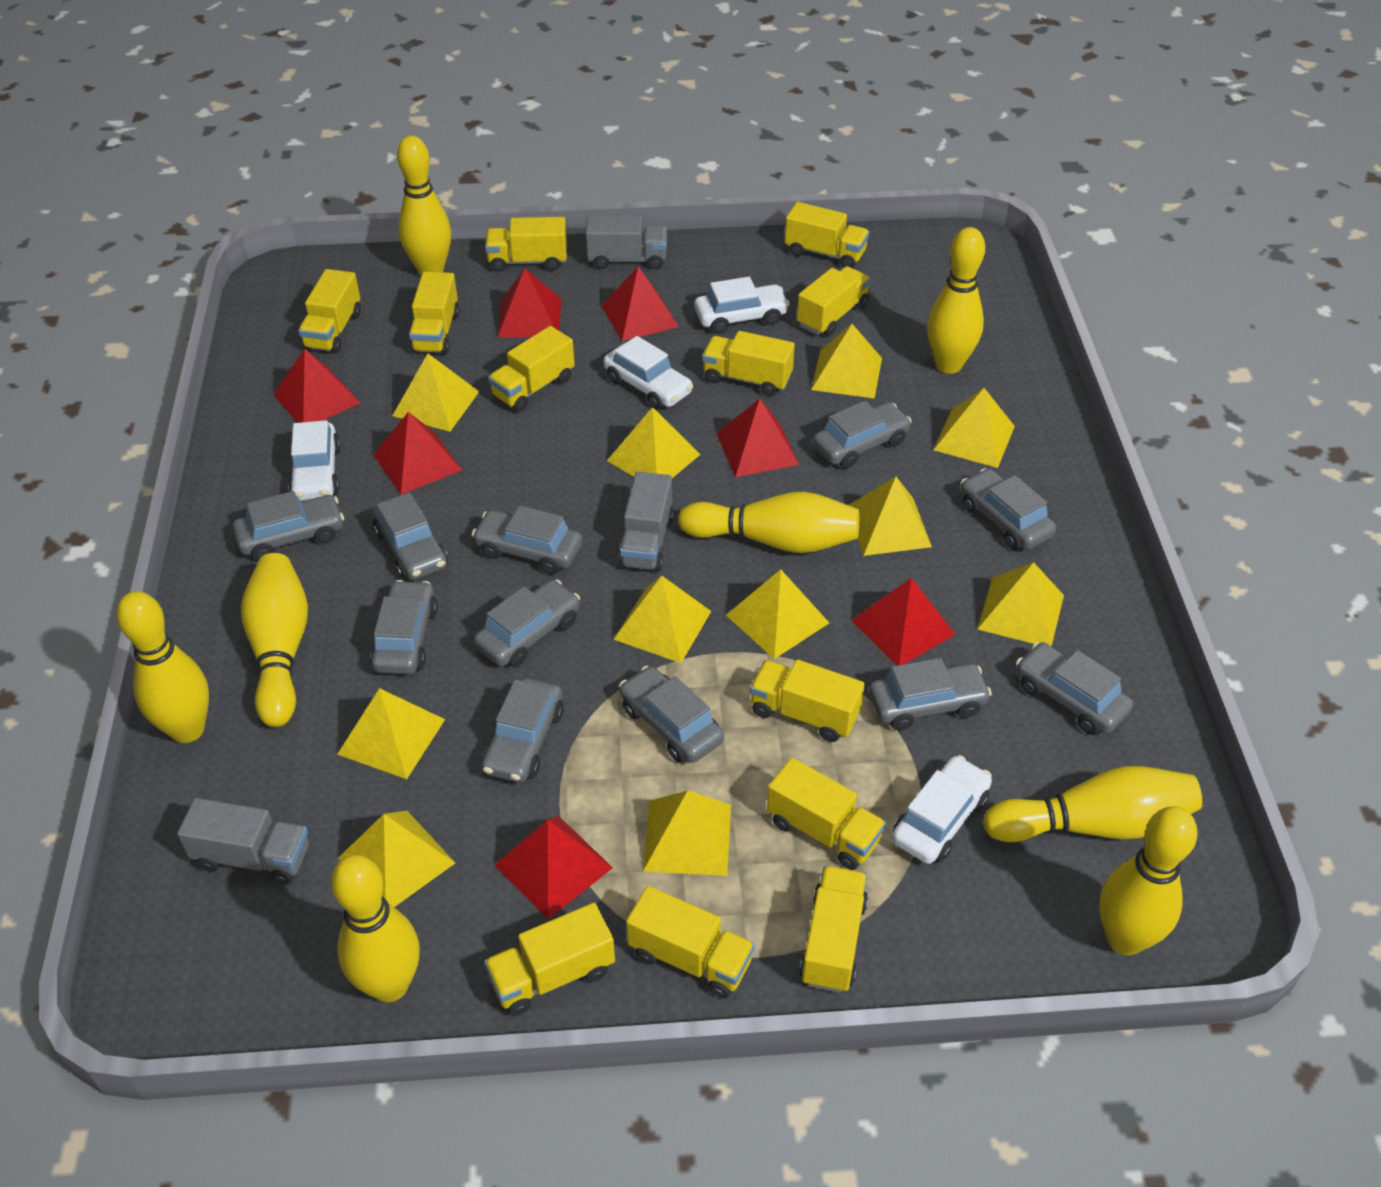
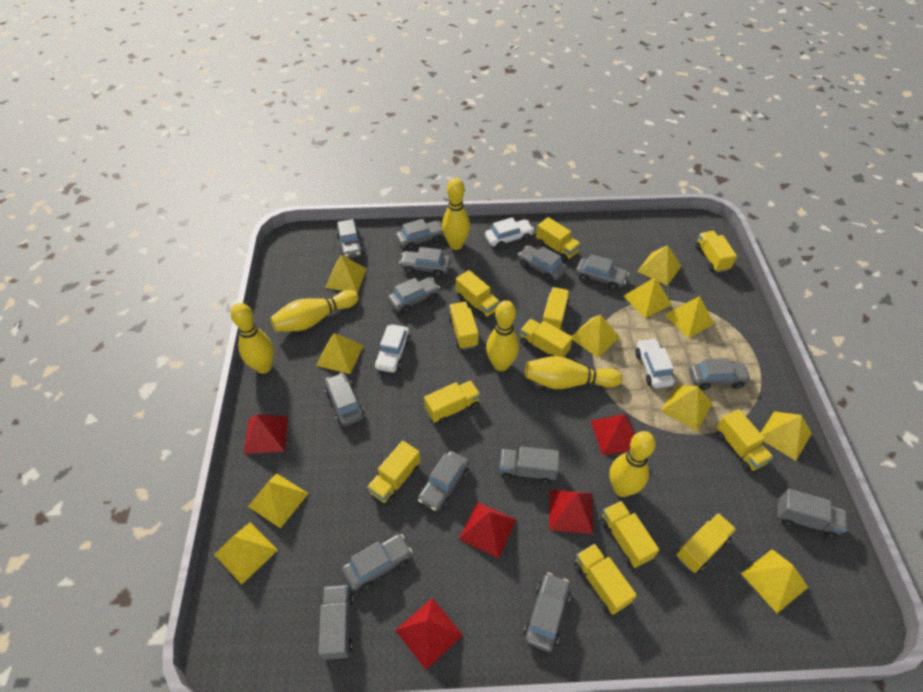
red pyramid: 7 -> 5
white car: 4 -> 3
yellow bowling pin: 8 -> 6

